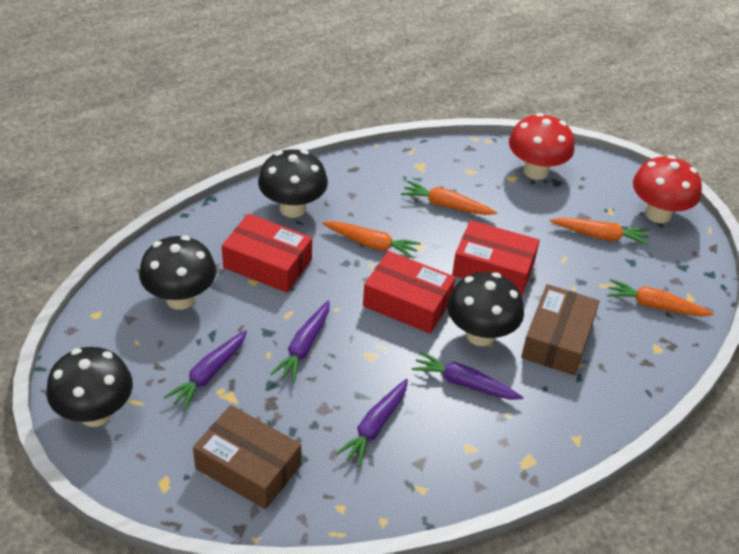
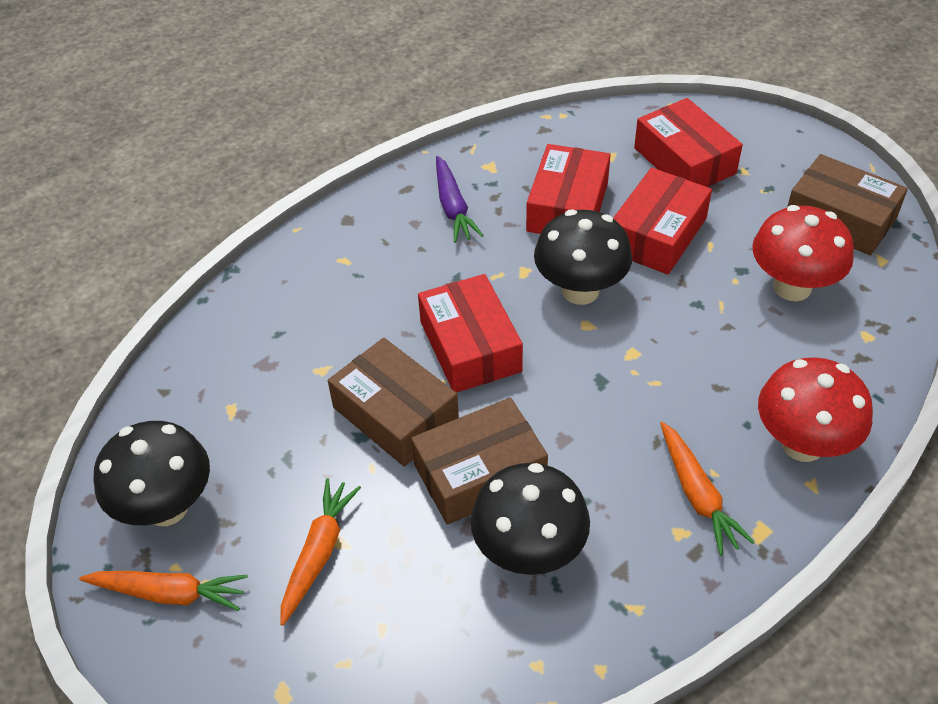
black mushroom: 4 -> 3
brown box: 2 -> 3
orange carrot: 4 -> 3
purple carrot: 4 -> 1
red box: 3 -> 4

